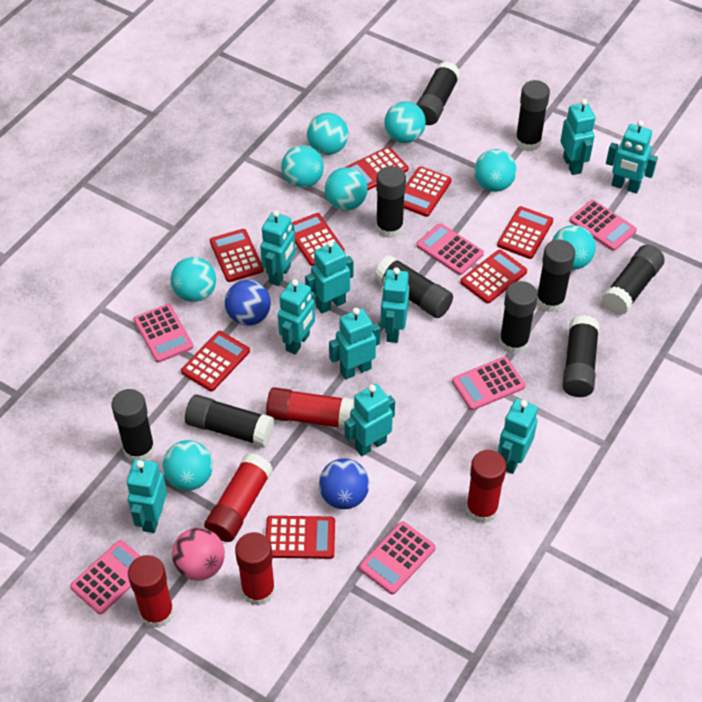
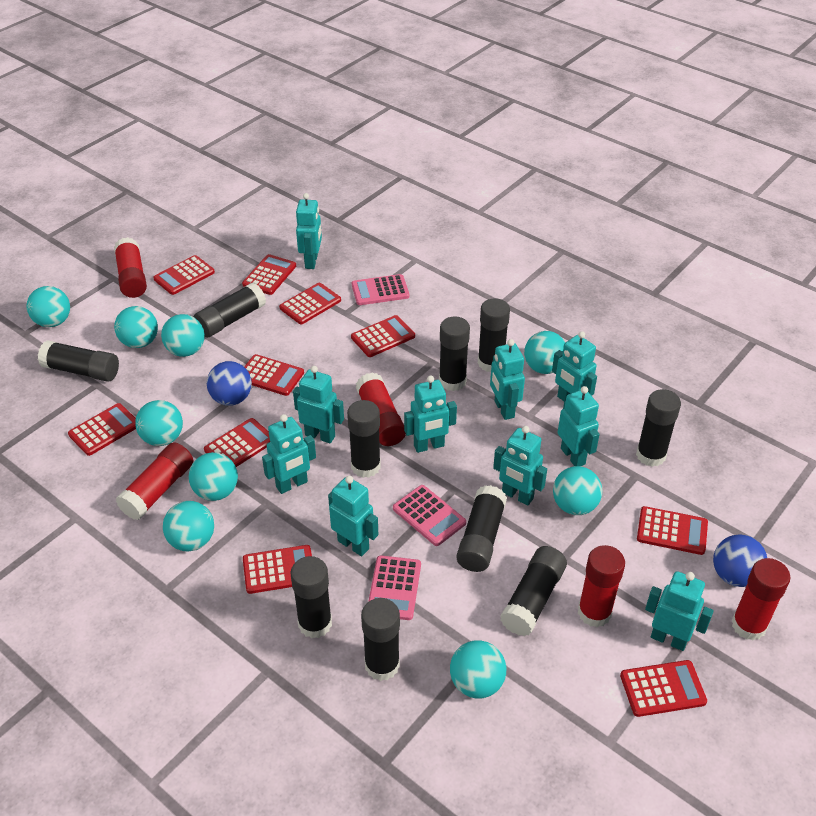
pink ball: 1 -> 0
pink calculator: 6 -> 3
red calculator: 8 -> 10
turquoise ball: 8 -> 9

